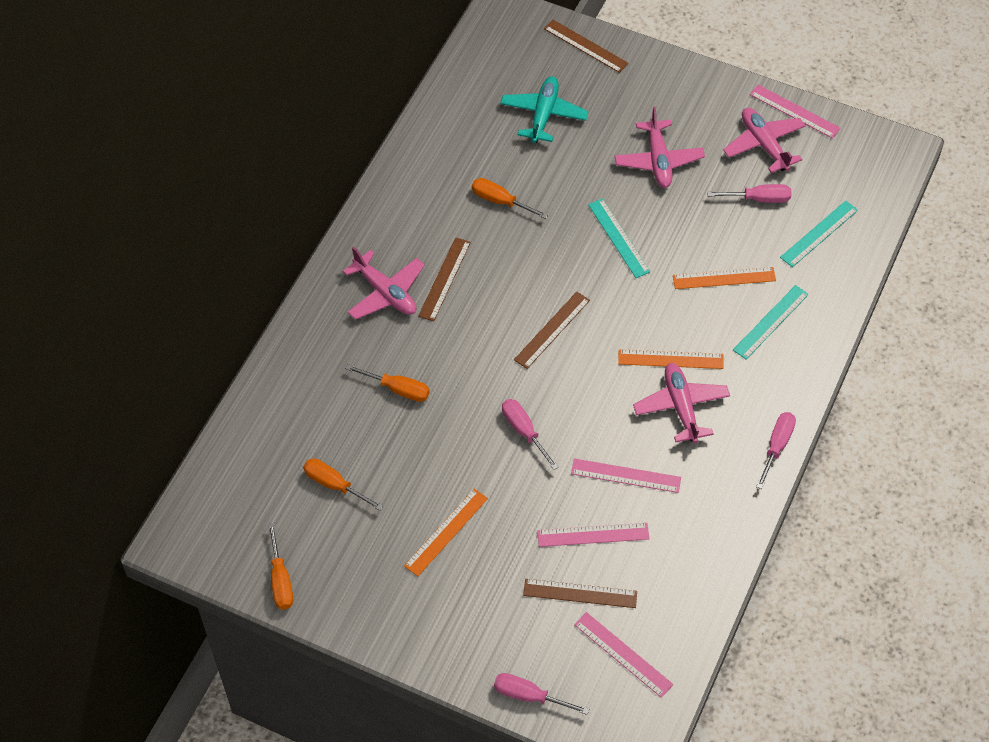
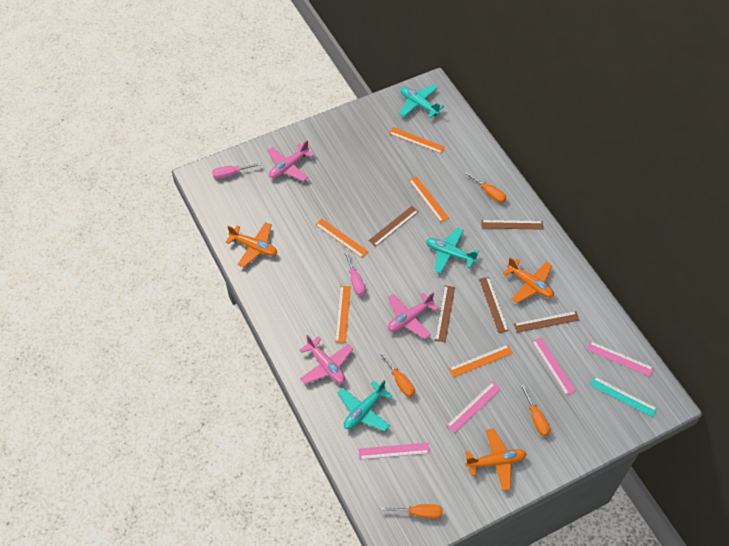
brown ruler: 4 -> 5
orange plane: 0 -> 3
orange ruler: 3 -> 5
pink plane: 4 -> 3
pink screwdriver: 4 -> 2
turquoise plane: 1 -> 3
turquoise ruler: 3 -> 1

